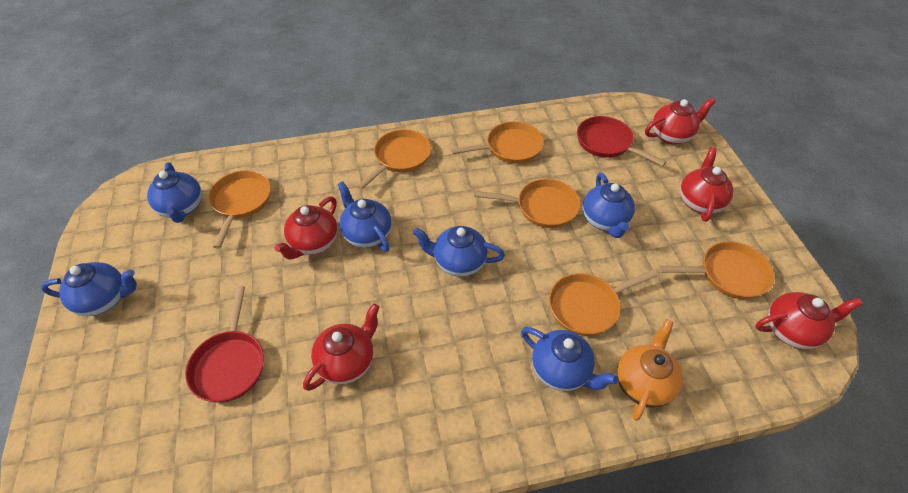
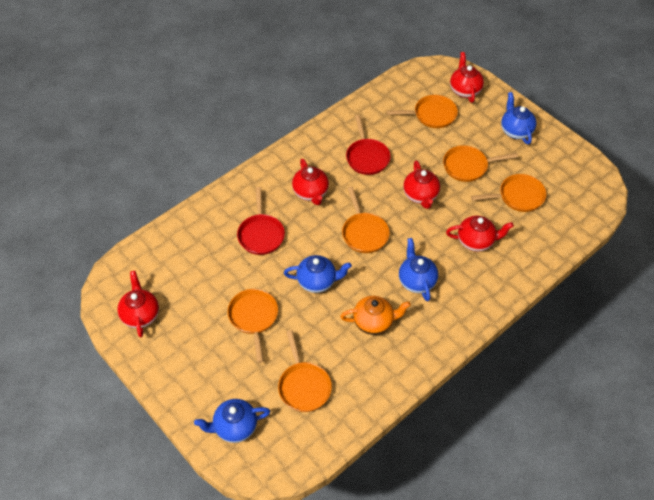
blue teapot: 6 -> 4

